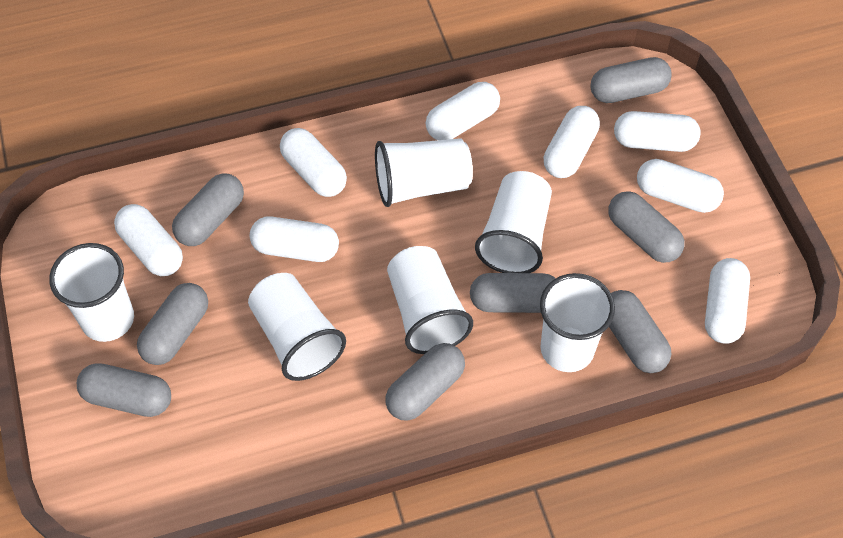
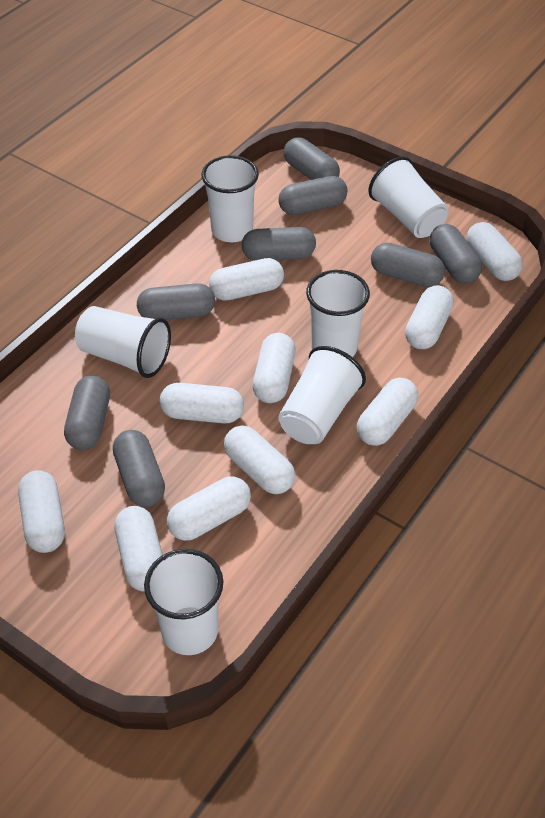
white capsule: 8 -> 10

